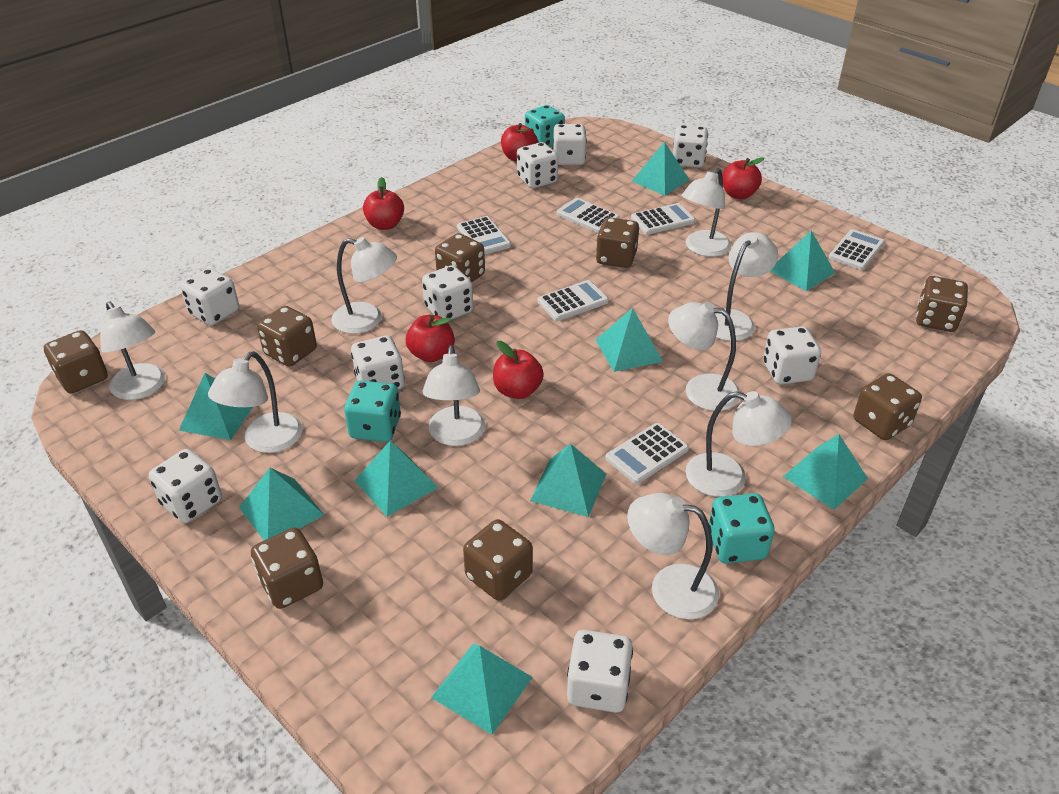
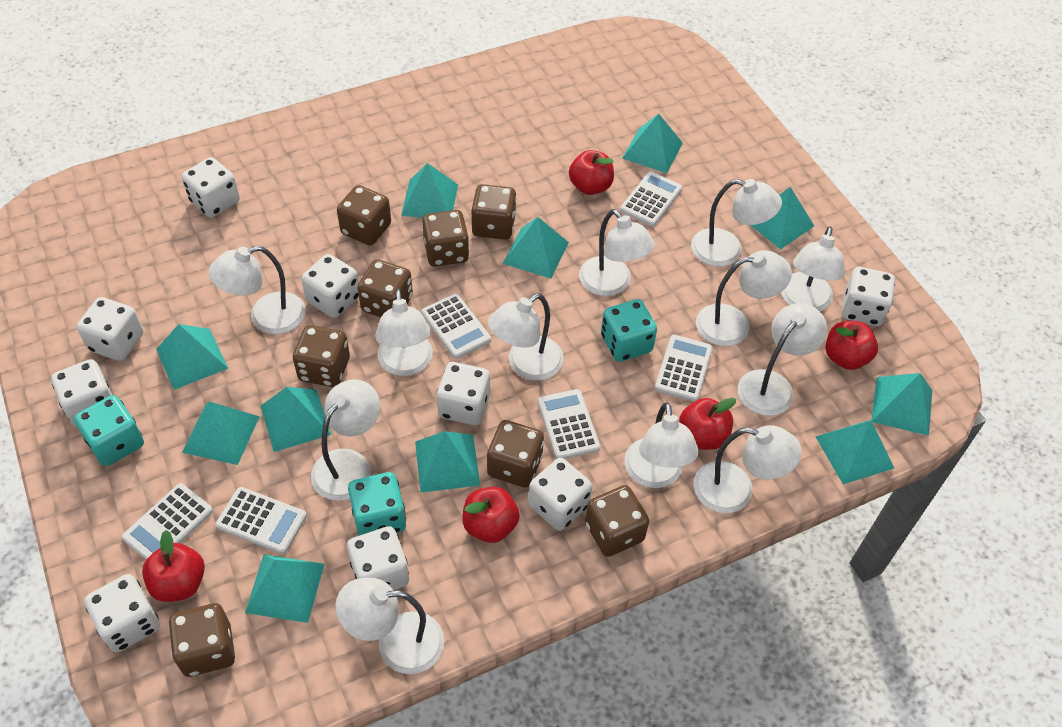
turquoise pyramid: 9 -> 11
white lamp: 9 -> 12

